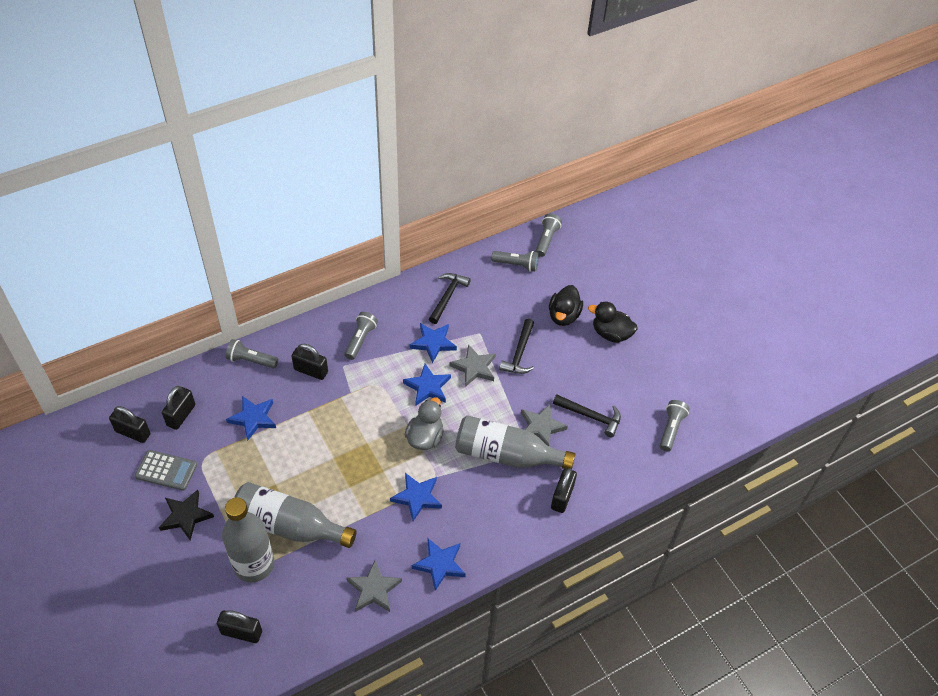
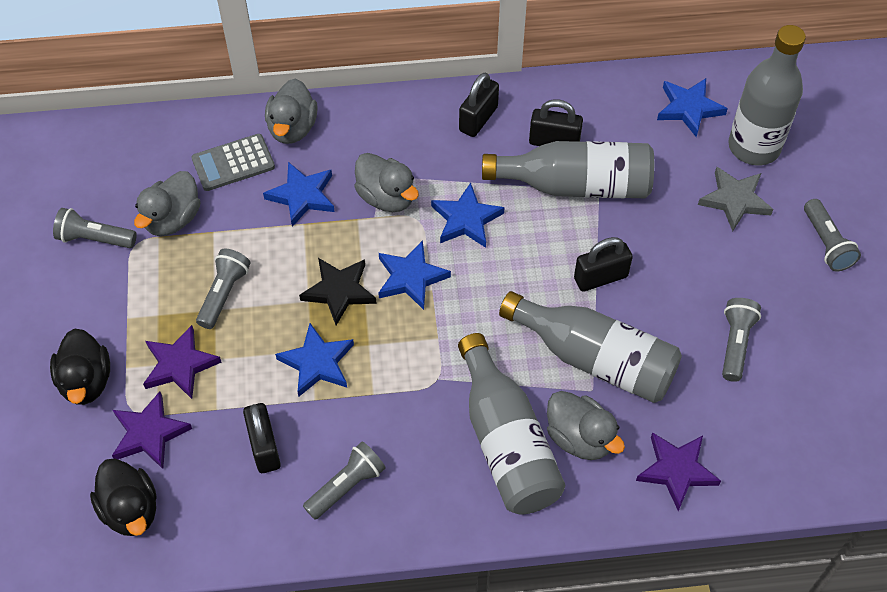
black hammer: 3 -> 0
black padlock: 5 -> 4
grey bottle: 3 -> 4
grey duck: 1 -> 4
grey star: 3 -> 1
purple star: 0 -> 3

